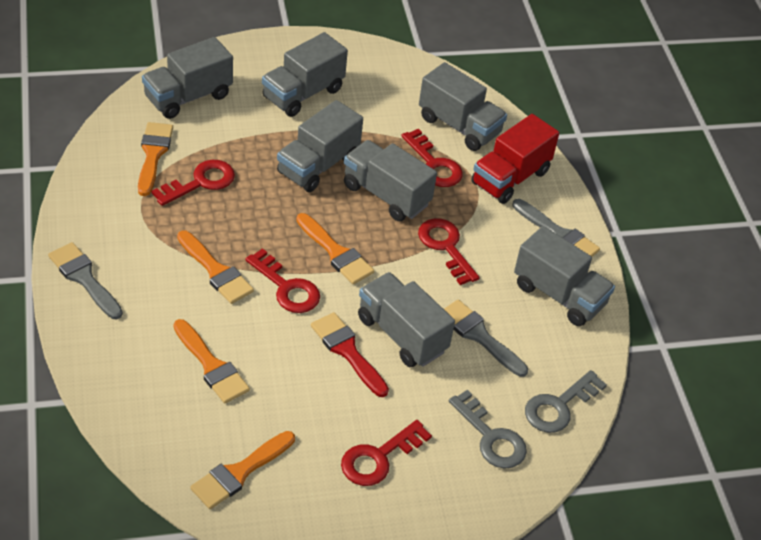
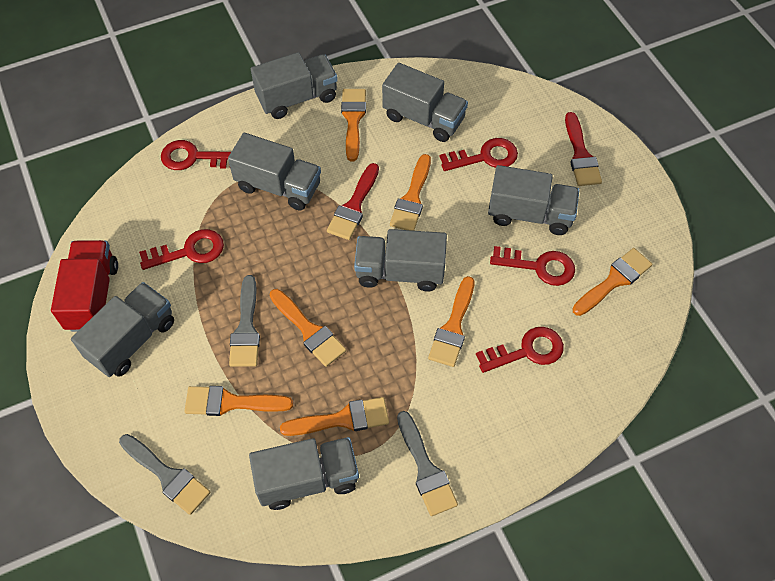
grey key: 2 -> 0
orange brush: 5 -> 7
red brush: 1 -> 2

